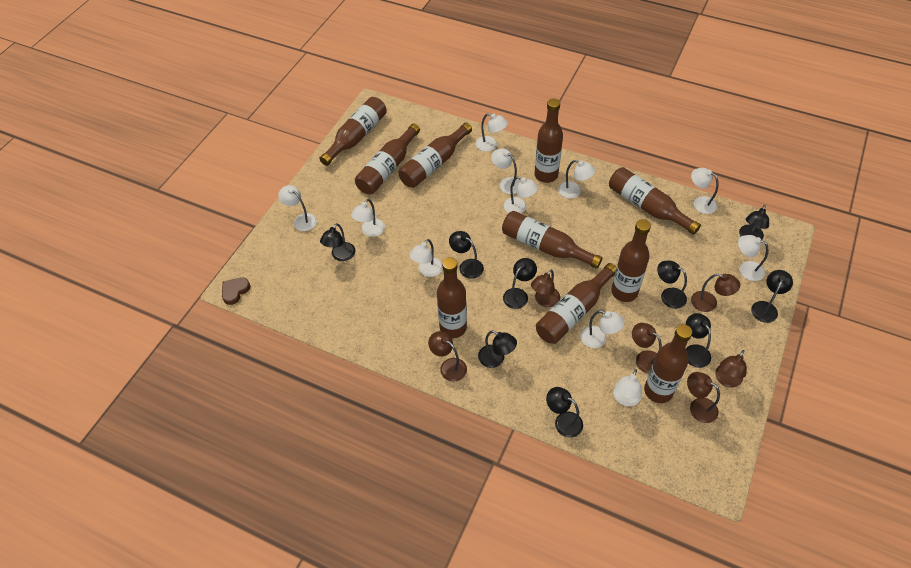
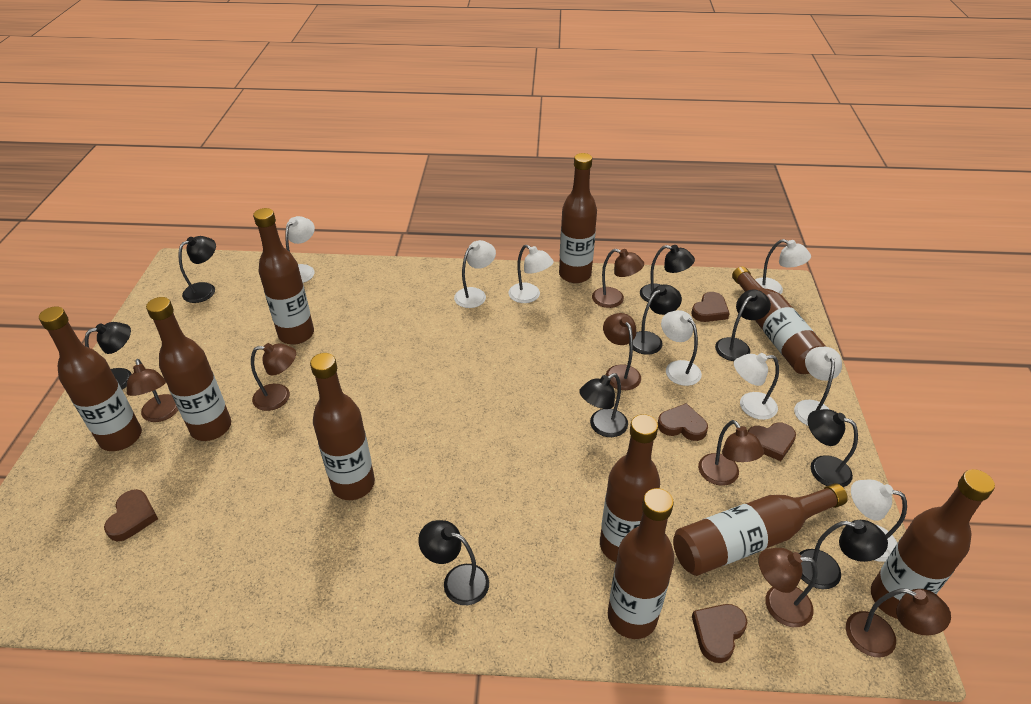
brown heart: 1 -> 5
brown lamp: 6 -> 7
white lamp: 11 -> 8

